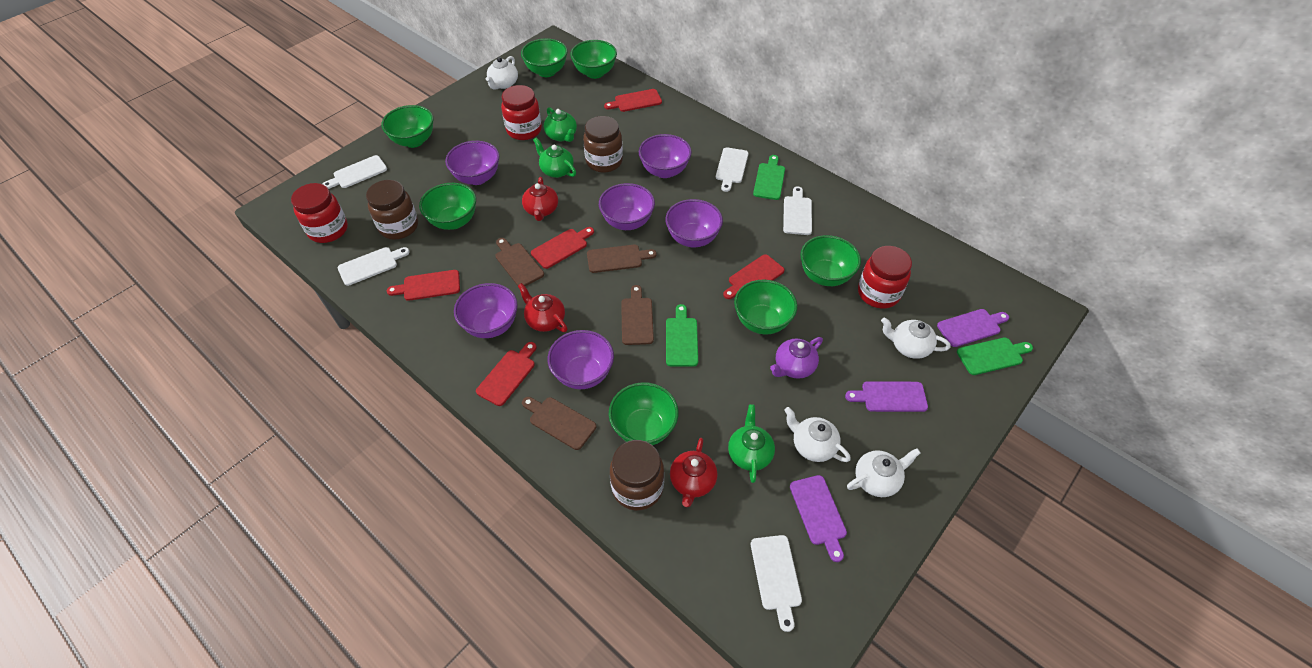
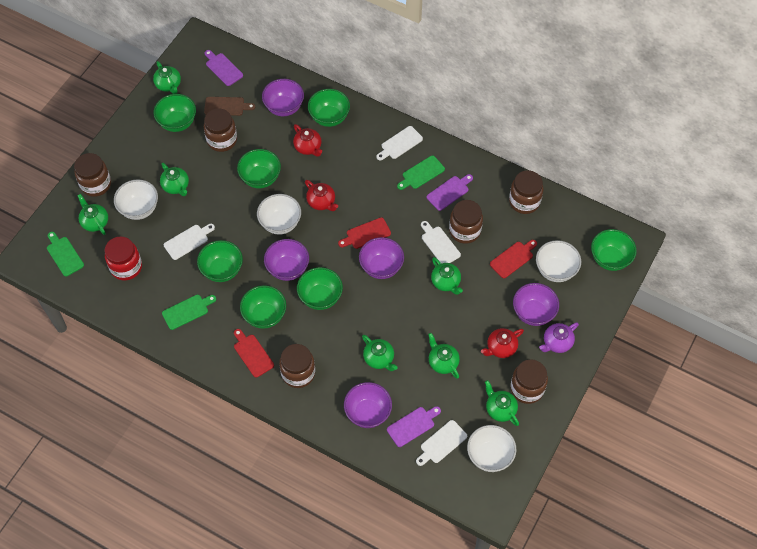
brown cutting board: 4 -> 1
brown jar: 3 -> 6
green teapot: 3 -> 7
purple bowl: 6 -> 5
red cutting board: 5 -> 3
red jar: 3 -> 1
white bowl: 0 -> 4
white cutting board: 5 -> 4
white teapot: 4 -> 0

